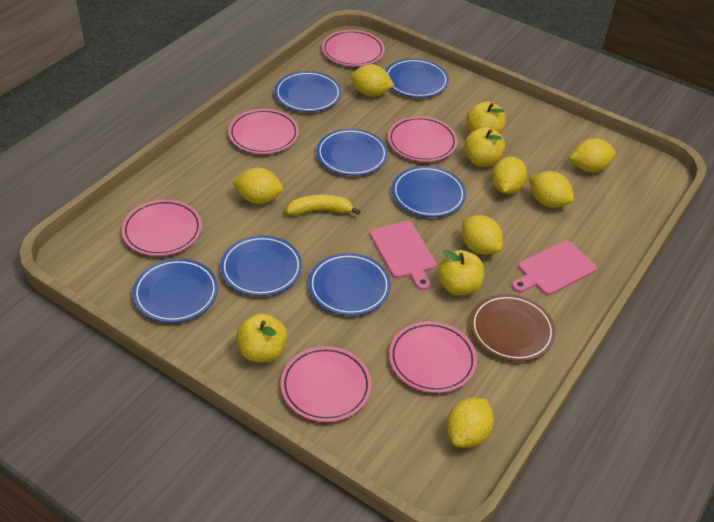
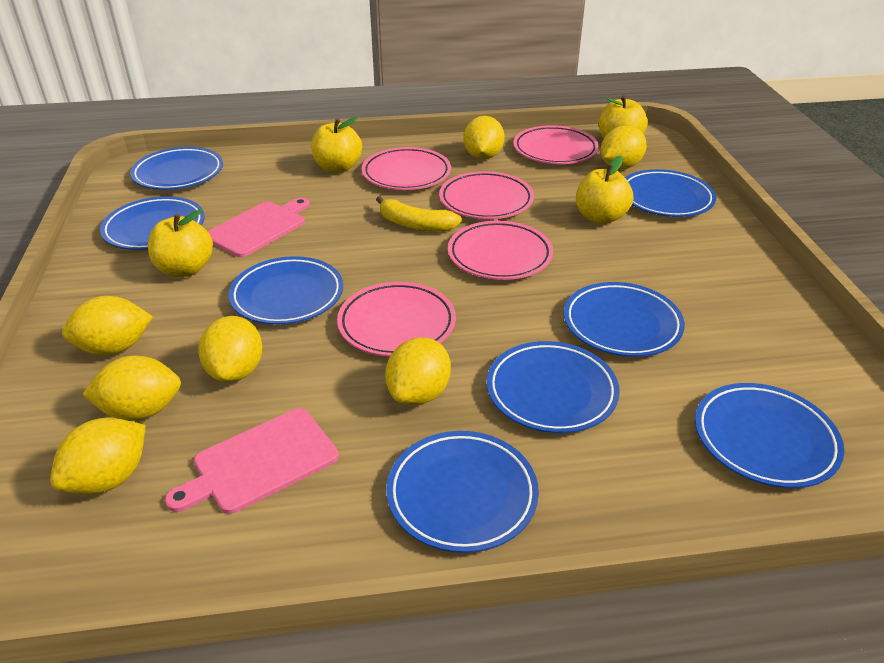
blue plate: 7 -> 8
brown plate: 1 -> 0
pink plate: 6 -> 5

